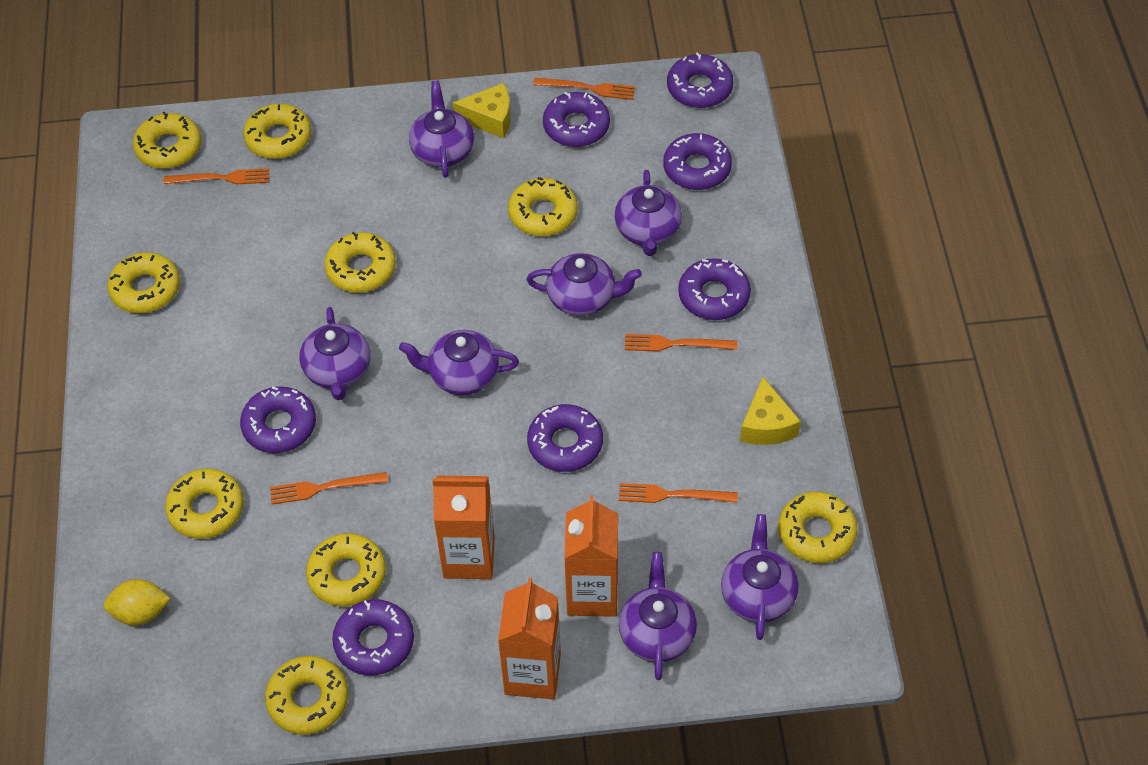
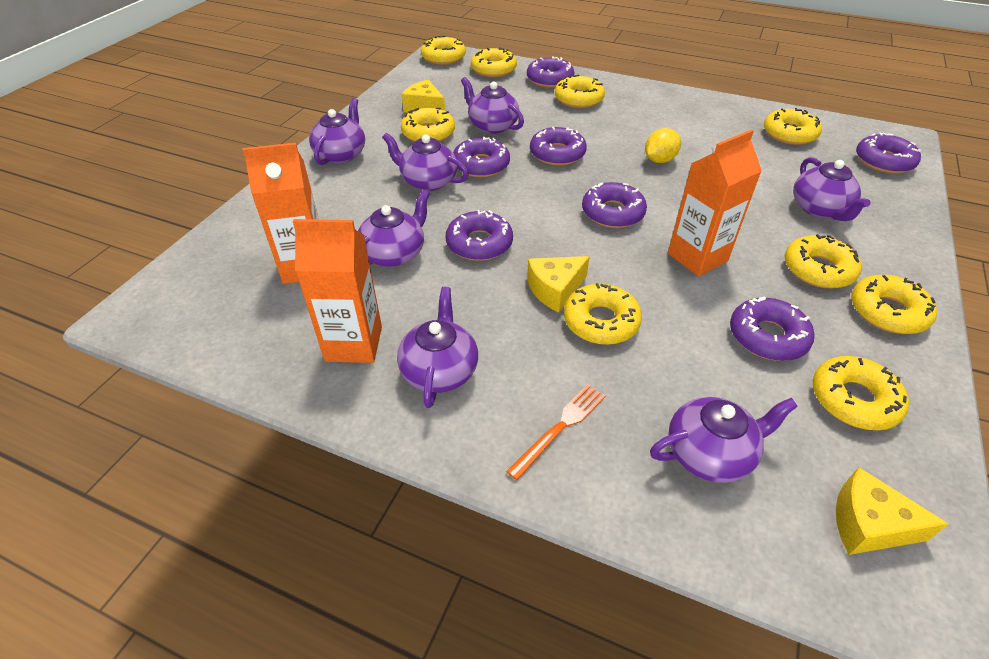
orange fork: 5 -> 1
yellow cheese: 2 -> 3

